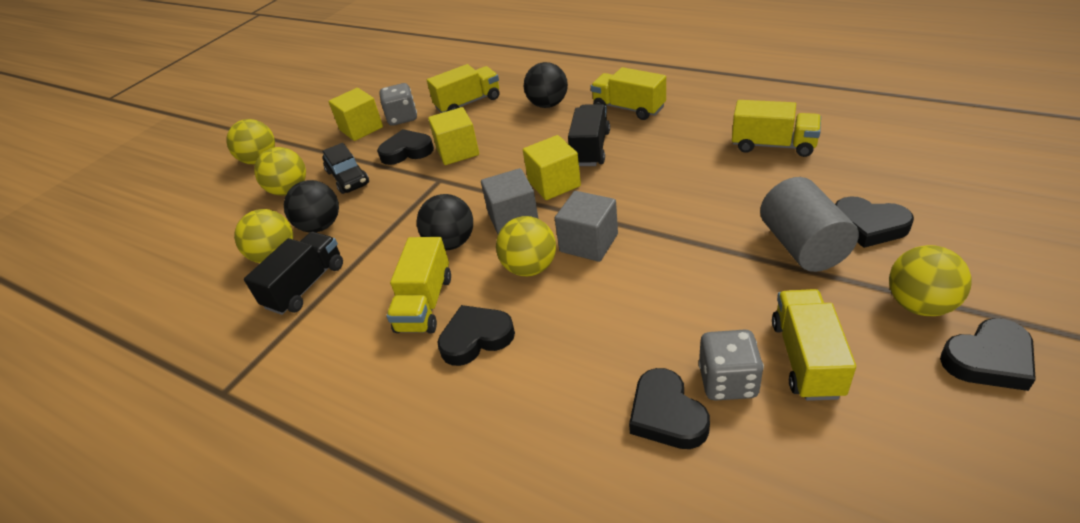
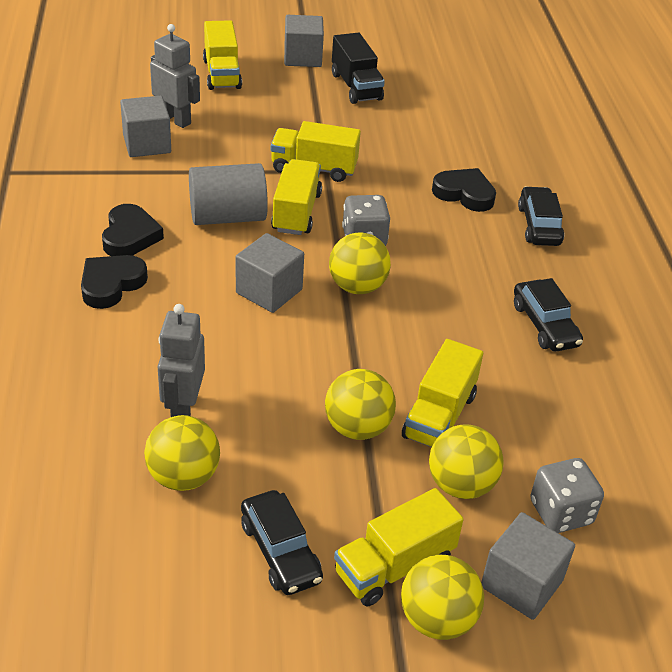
black ball: 3 -> 0
black car: 1 -> 3
black heart: 5 -> 3
black truck: 2 -> 1
grey cube: 2 -> 4
grey robot: 0 -> 2
yellow cube: 3 -> 0

